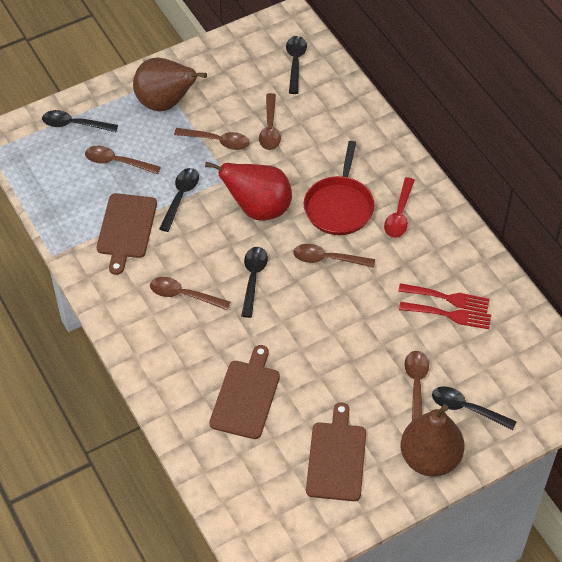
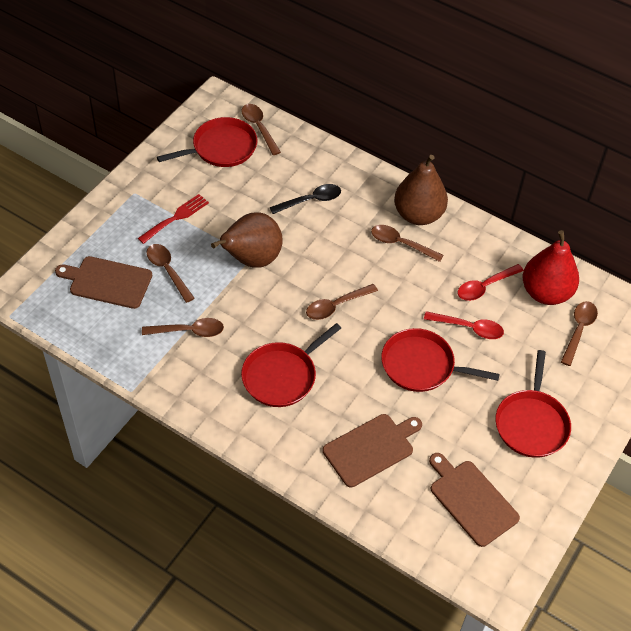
black spoon: 5 -> 1
red fork: 2 -> 1
red pan: 1 -> 4
red spoon: 1 -> 2

